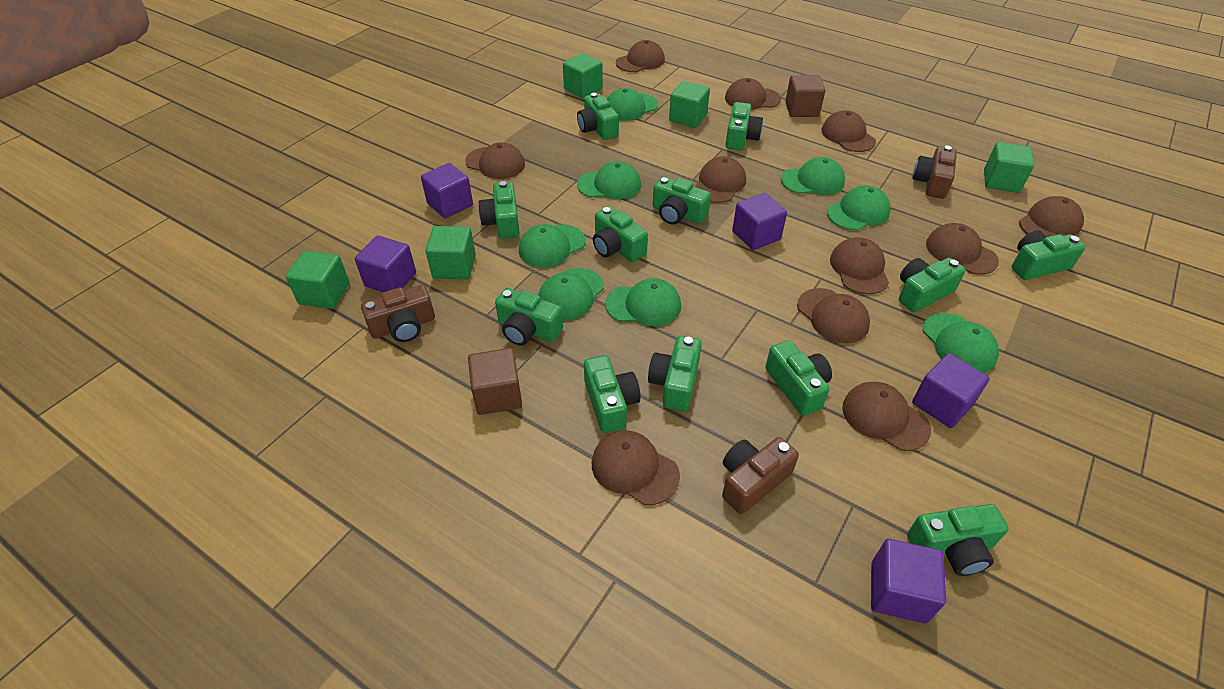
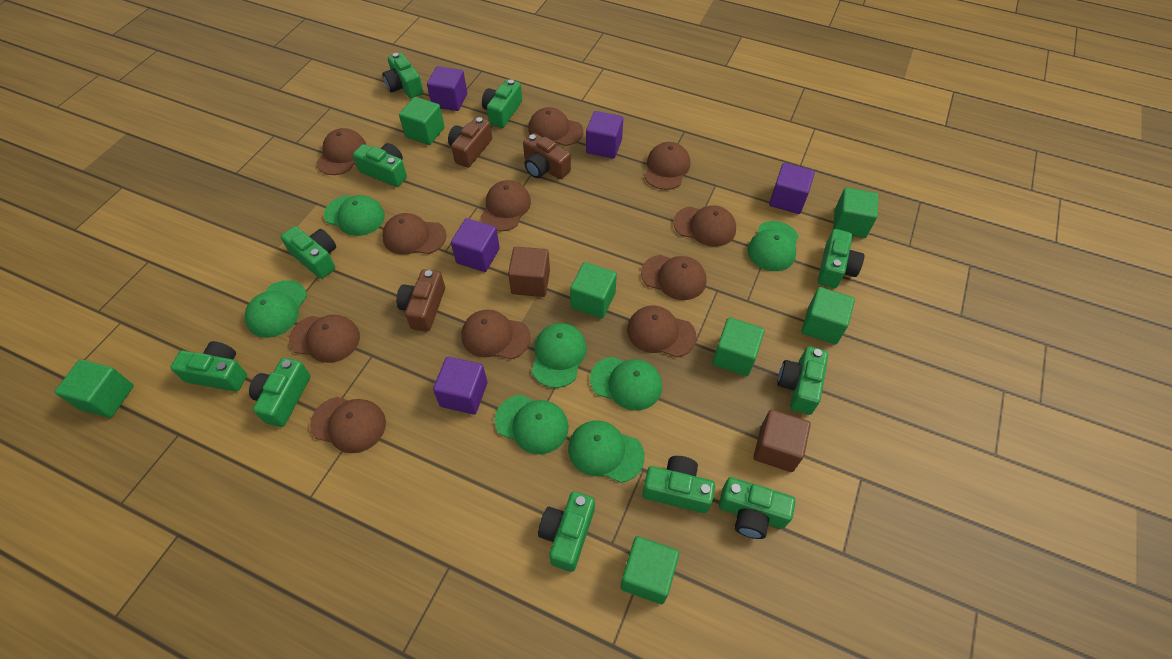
green camera: 12 -> 11
green cap: 8 -> 7
green cube: 5 -> 7

